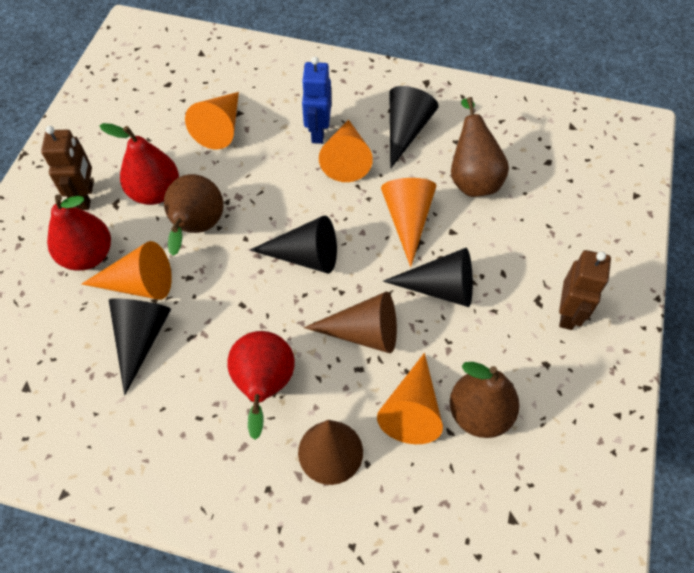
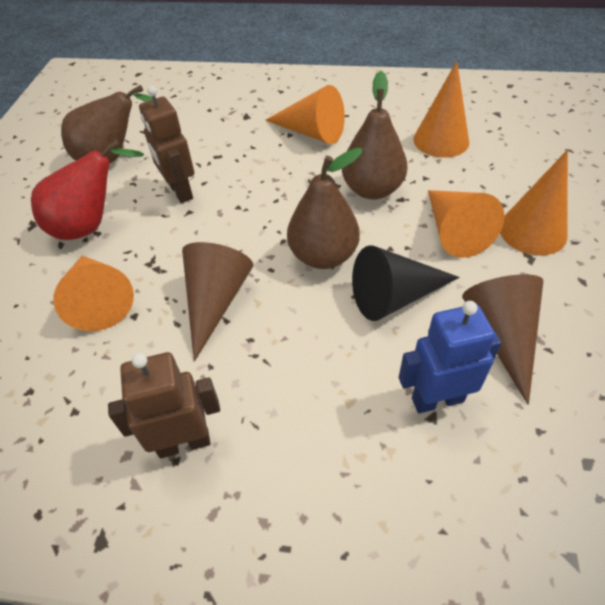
black cone: 4 -> 1
red pear: 3 -> 1

